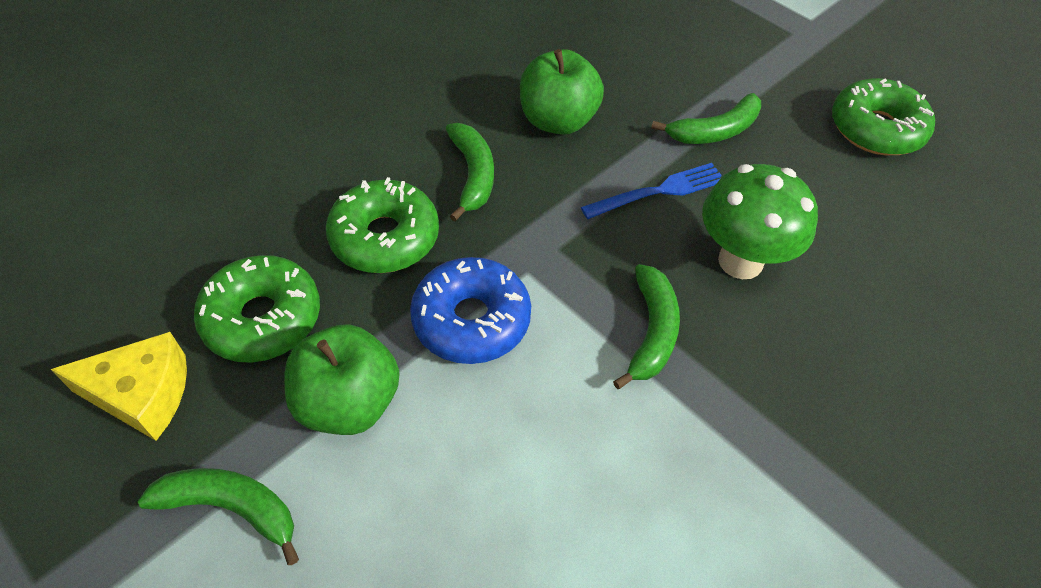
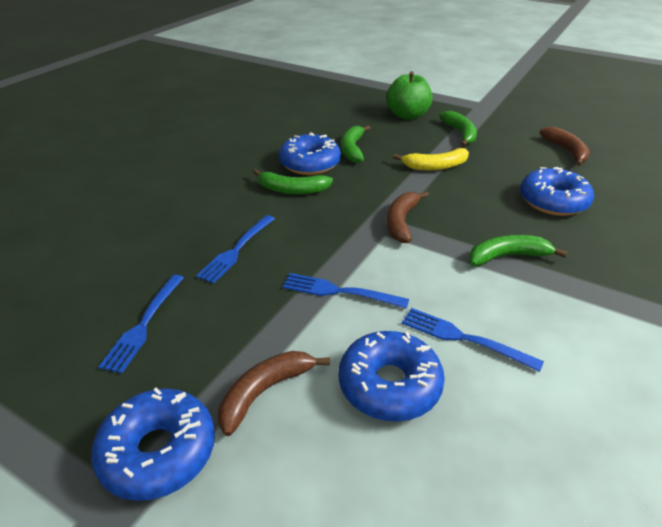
blue donut: 1 -> 4
blue fork: 1 -> 4
brown banana: 0 -> 3
green apple: 2 -> 1
green donut: 3 -> 0
green mushroom: 1 -> 0
yellow banana: 0 -> 1
yellow cheese: 1 -> 0

